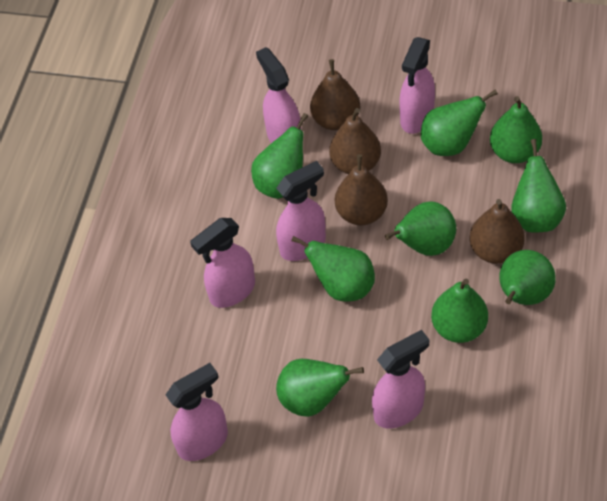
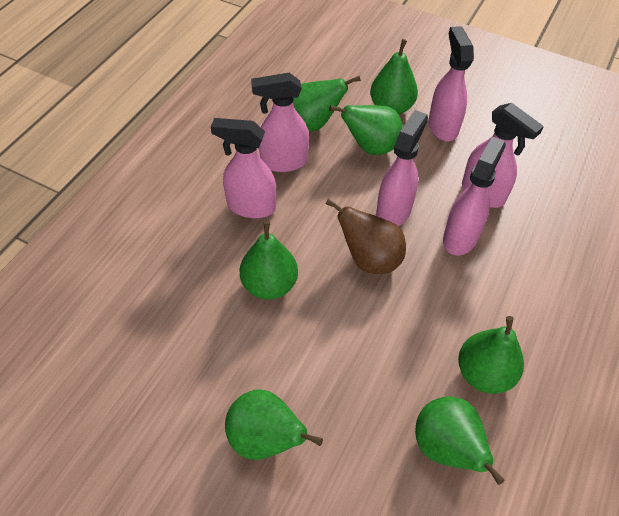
brown pear: 4 -> 1
green pear: 9 -> 7

